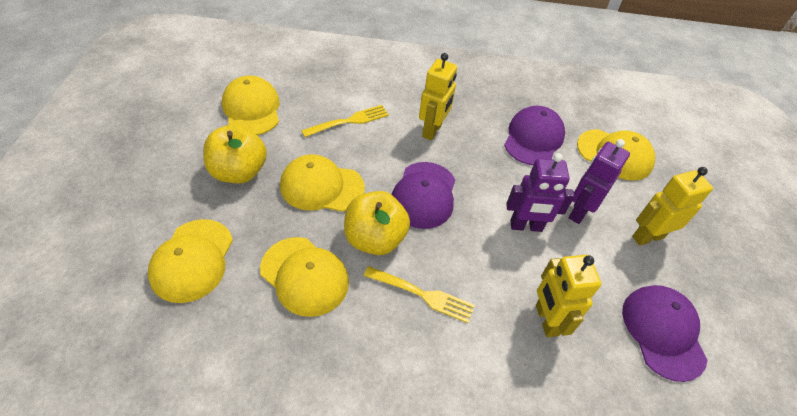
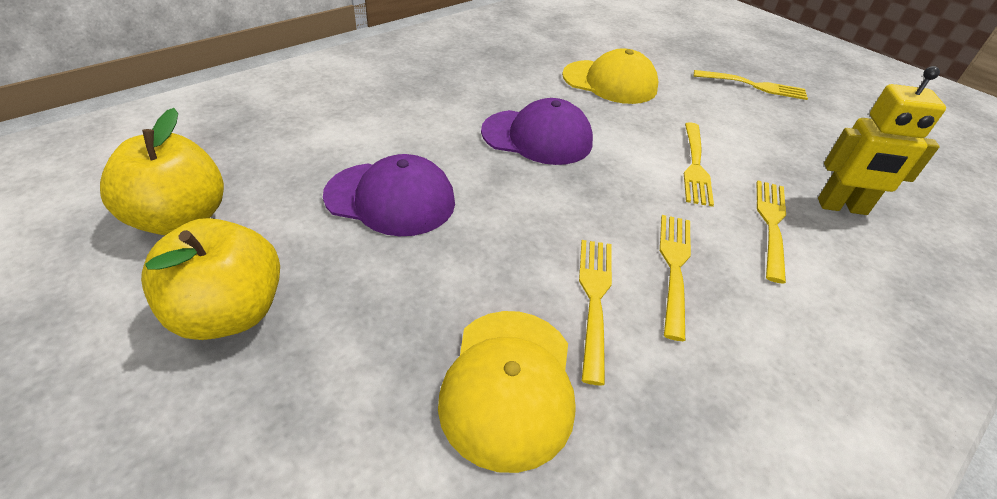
purple cap: 3 -> 2
purple robot: 2 -> 0
yellow cap: 5 -> 2
yellow fork: 2 -> 5
yellow robot: 3 -> 1

